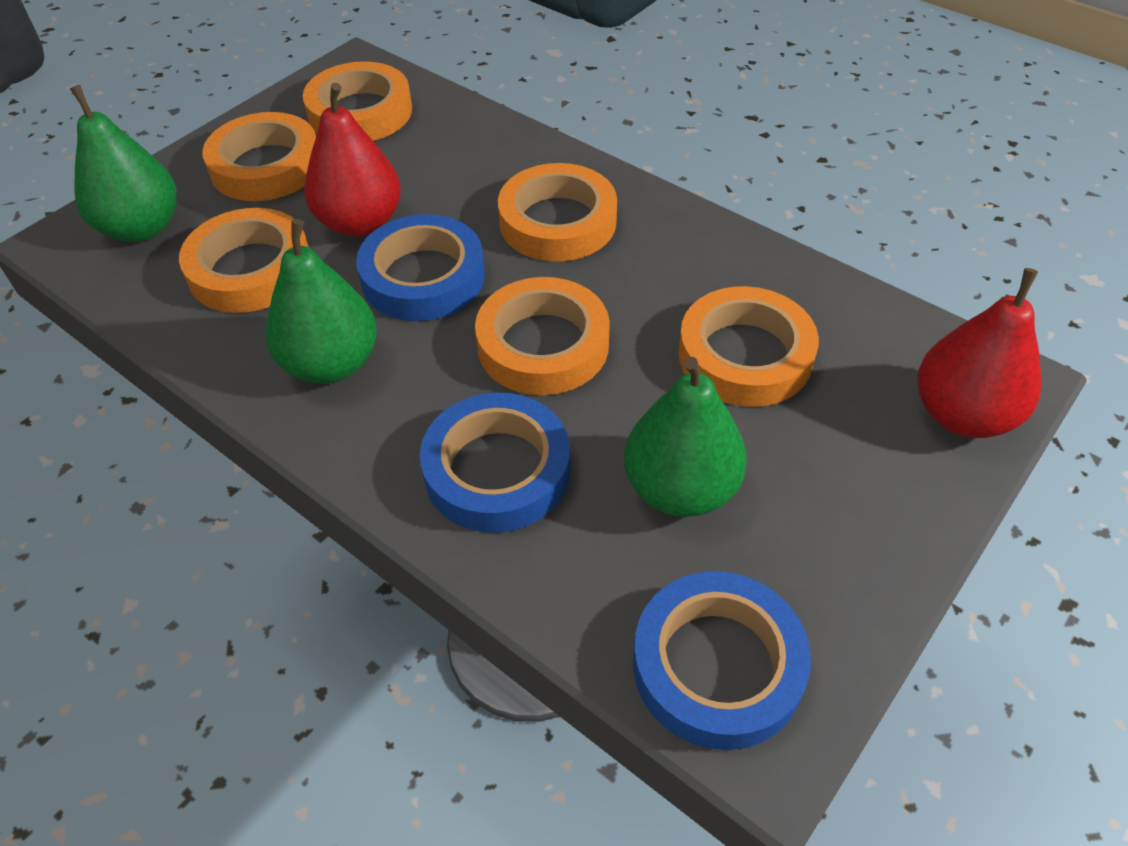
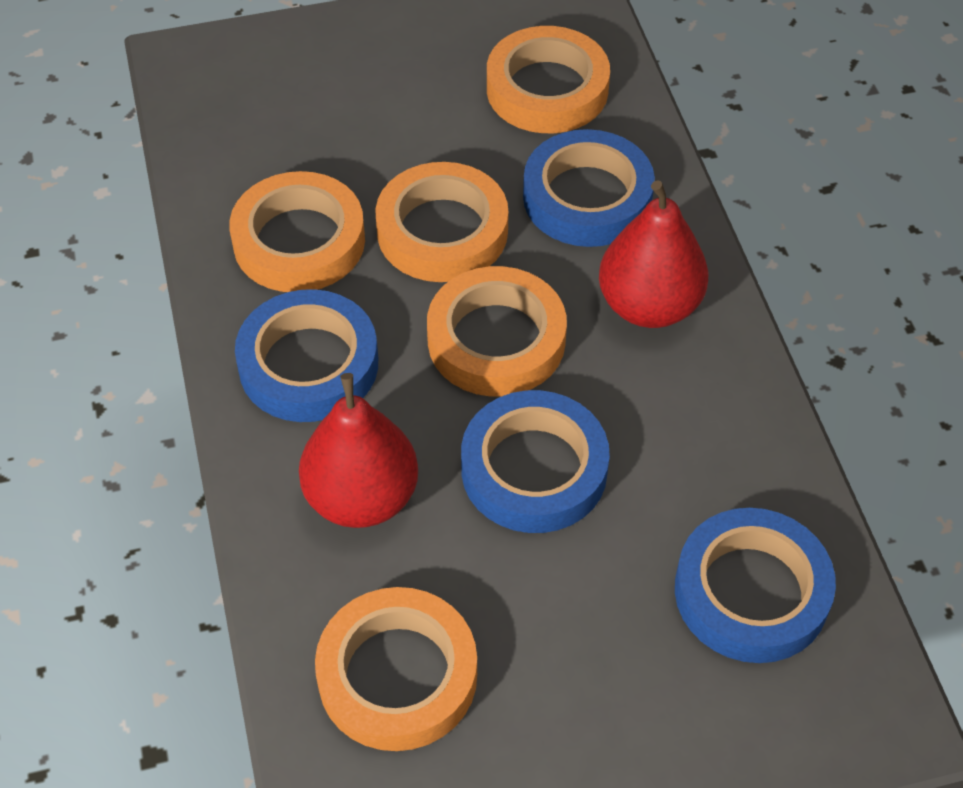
blue tape: 3 -> 4
green pear: 3 -> 0
orange tape: 6 -> 5

